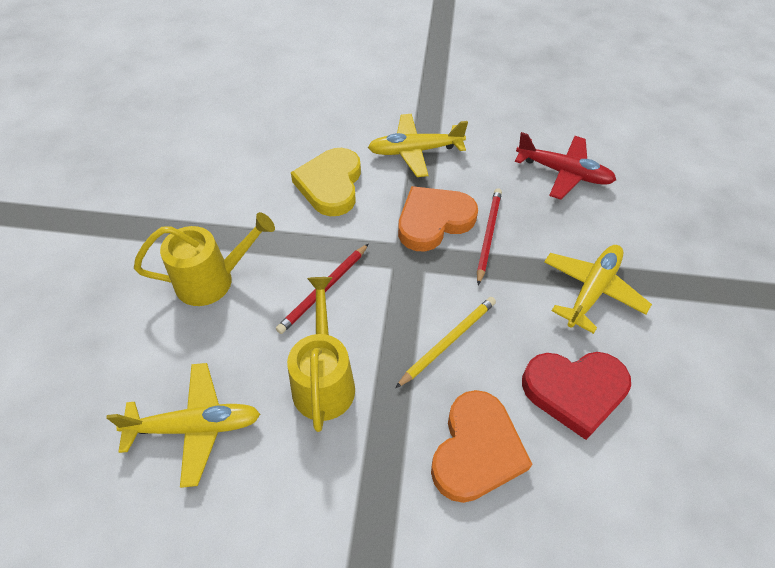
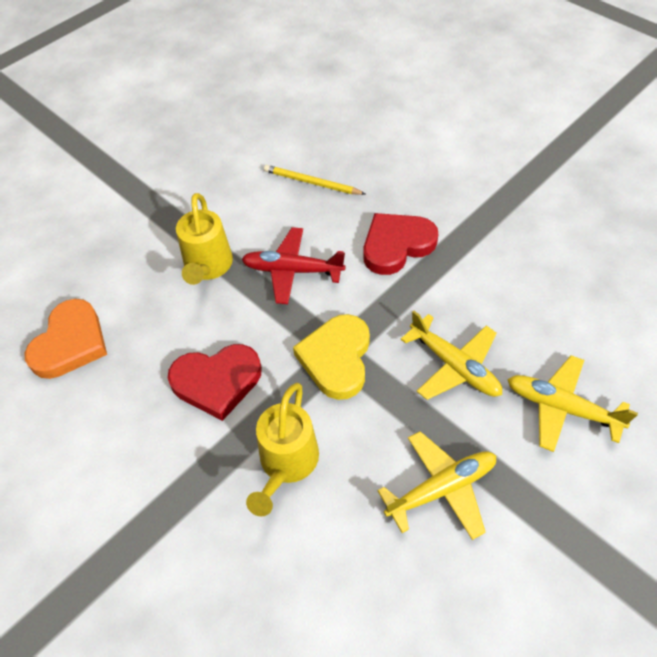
orange heart: 2 -> 1
red heart: 1 -> 2
red pencil: 2 -> 0

